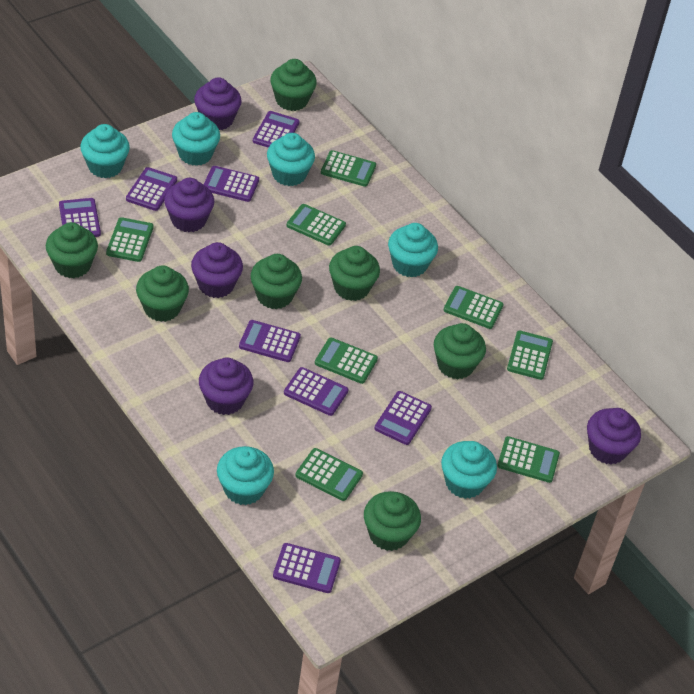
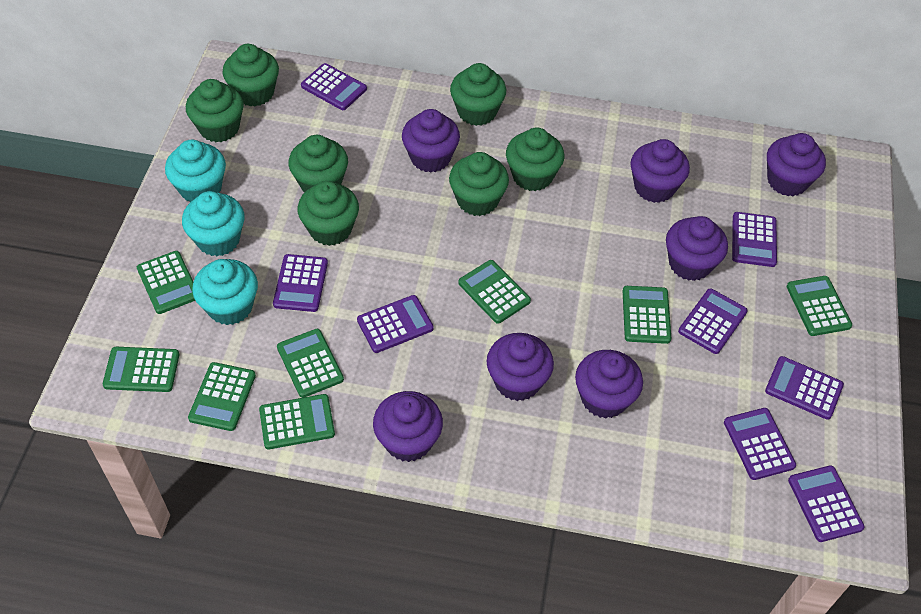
purple cupcake: 5 -> 7
turquoise cupcake: 6 -> 3

